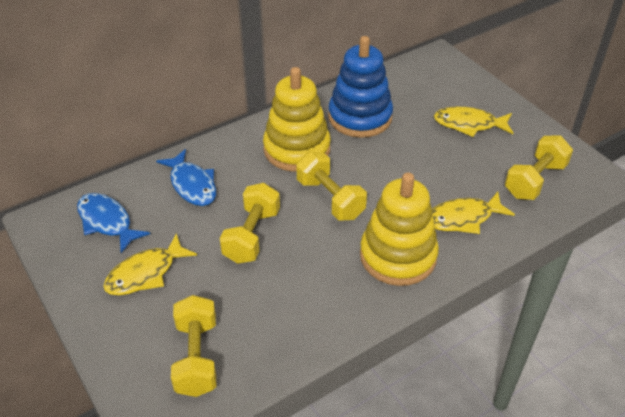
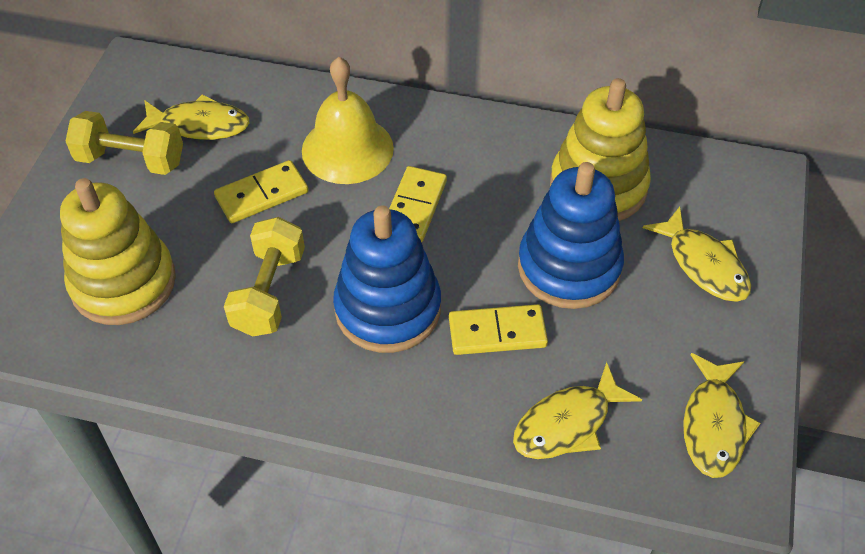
blue fish: 2 -> 0
blue stacking toy: 1 -> 2
yellow bell: 0 -> 1
yellow domino: 0 -> 3
yellow dumbbell: 4 -> 2
yellow fish: 3 -> 4

